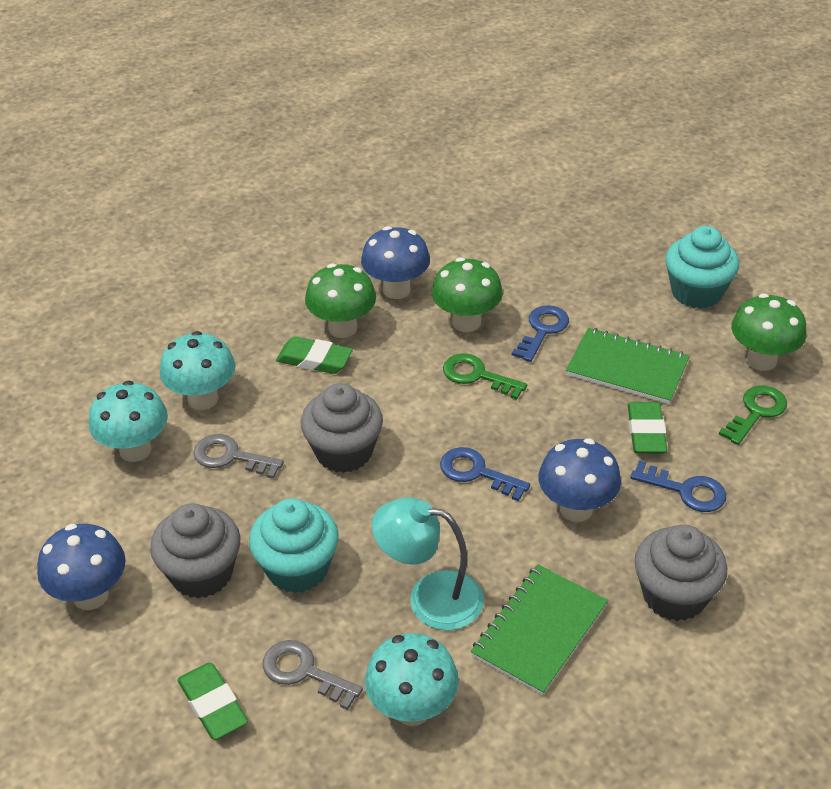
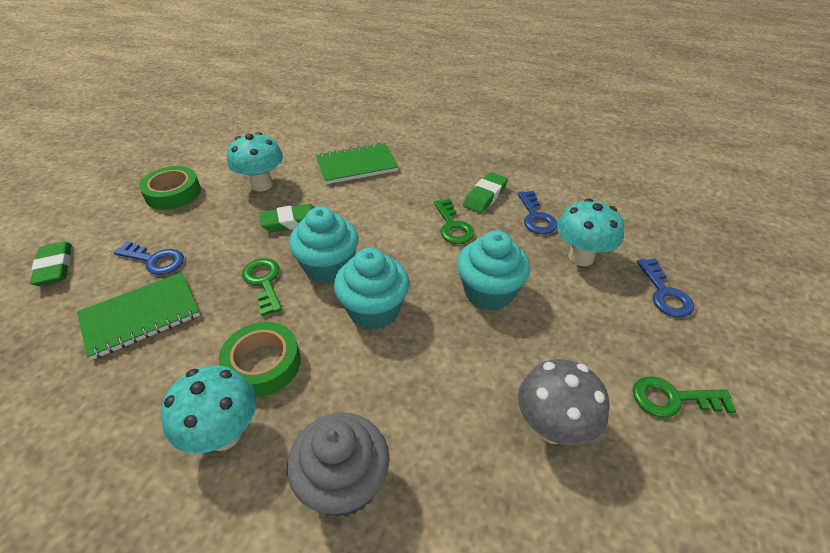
blue mushroom: 3 -> 0
green key: 2 -> 3
green mushroom: 3 -> 0
green tape: 0 -> 2
grey cupcake: 3 -> 1
grey key: 2 -> 0
grey mushroom: 0 -> 1
turquoise cupcake: 2 -> 3
turquoise lamp: 1 -> 0

